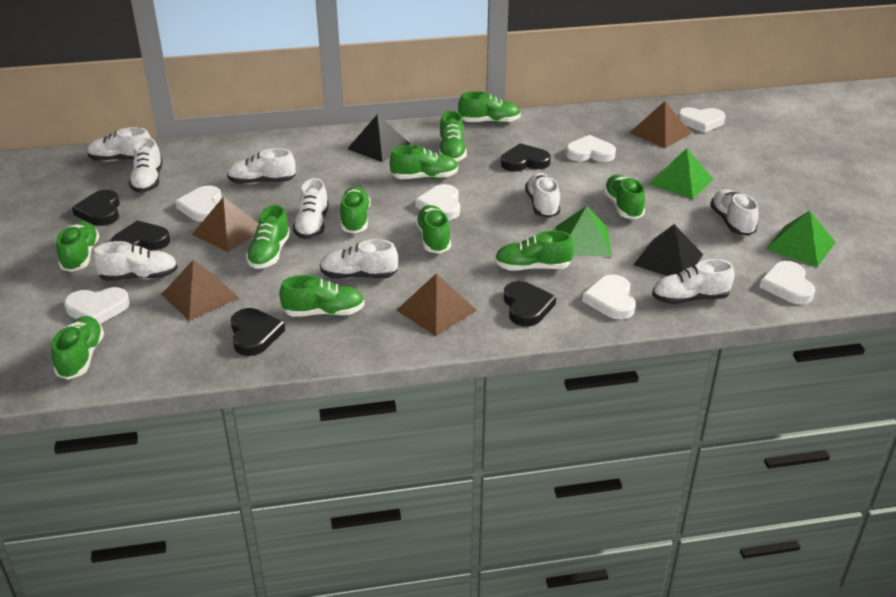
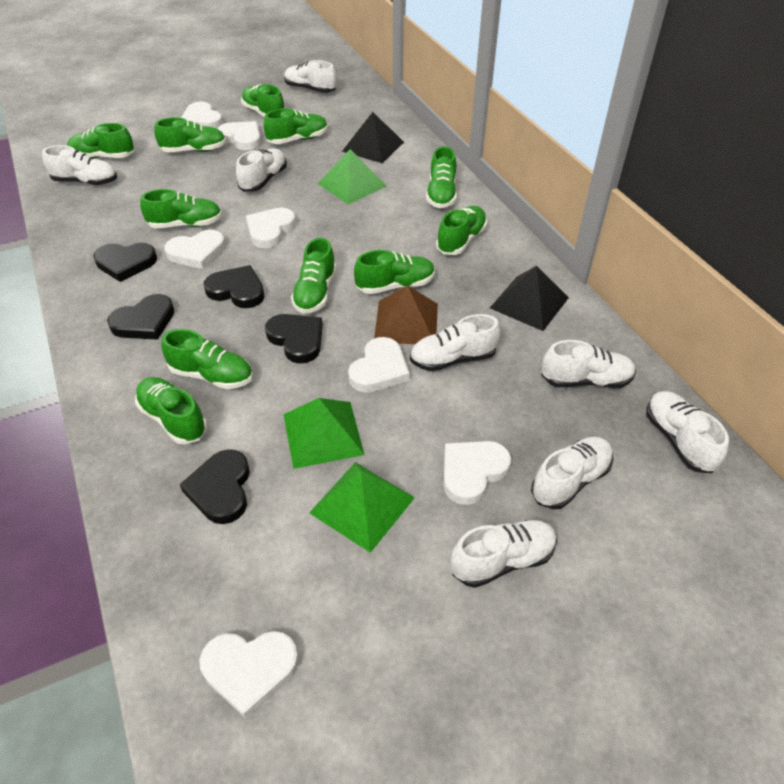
brown pyramid: 4 -> 1
white shoe: 9 -> 8

